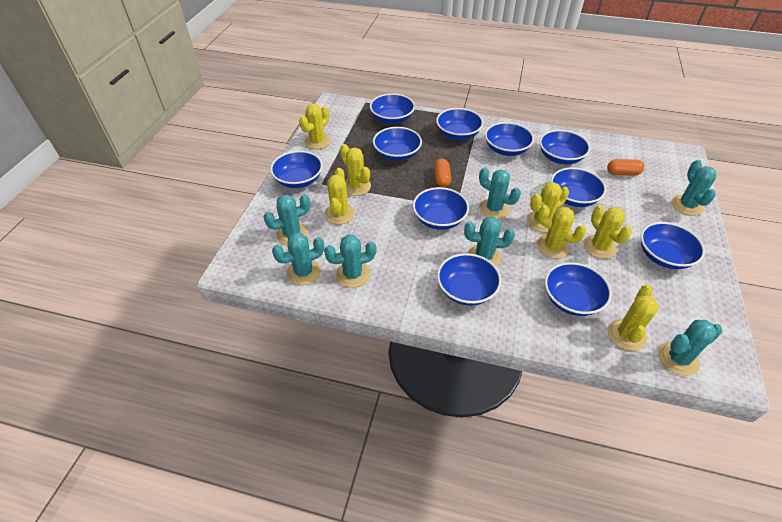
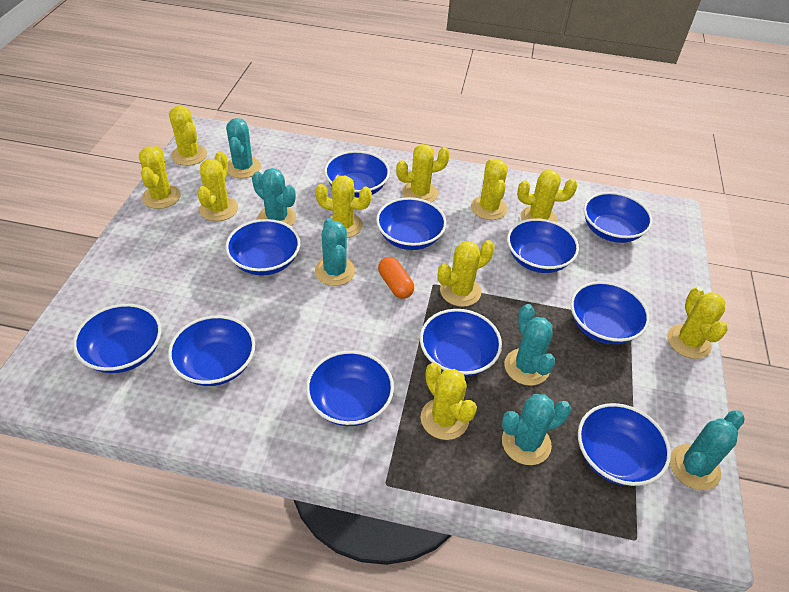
orange capsule: 2 -> 1
turquoise cactus: 7 -> 6
yellow cactus: 7 -> 10

